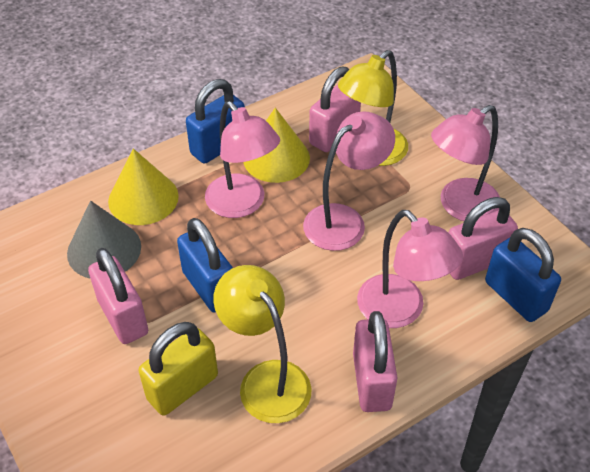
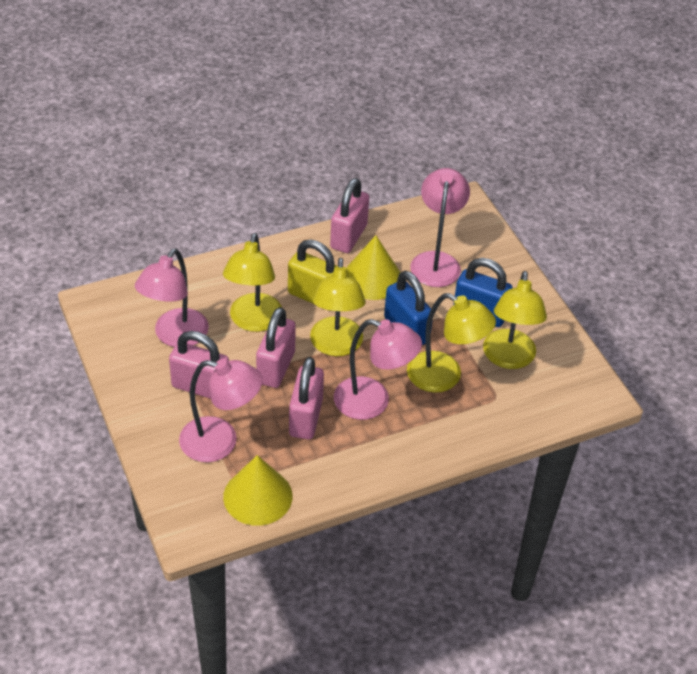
blue padlock: 3 -> 2
grey cone: 1 -> 0
yellow lamp: 2 -> 4

